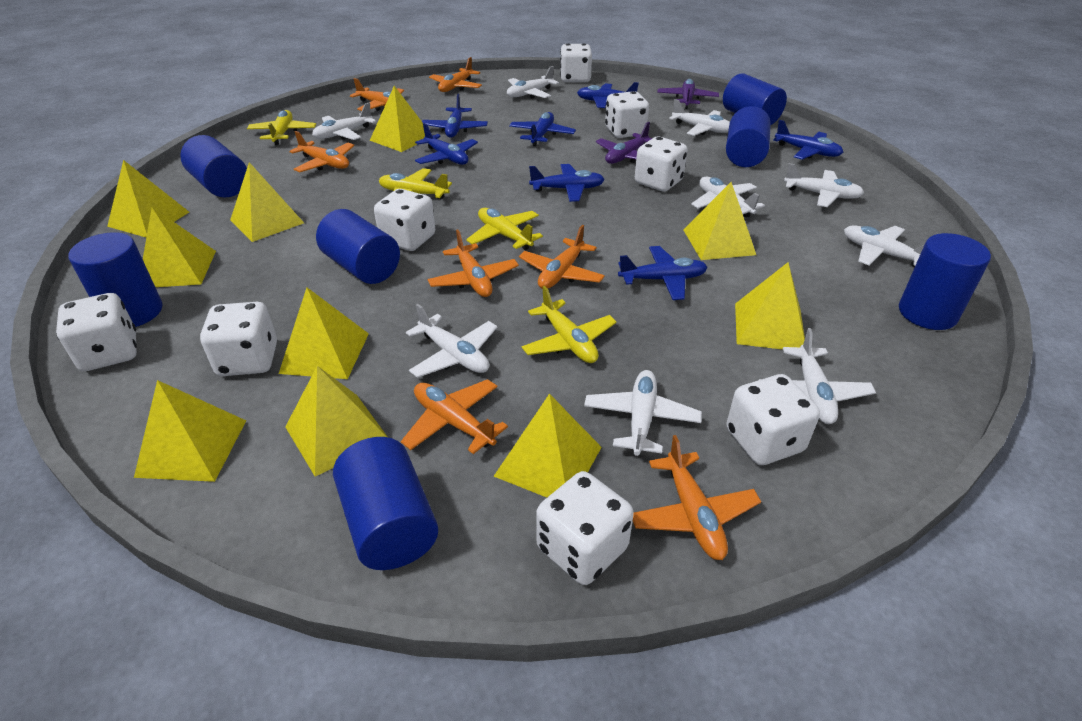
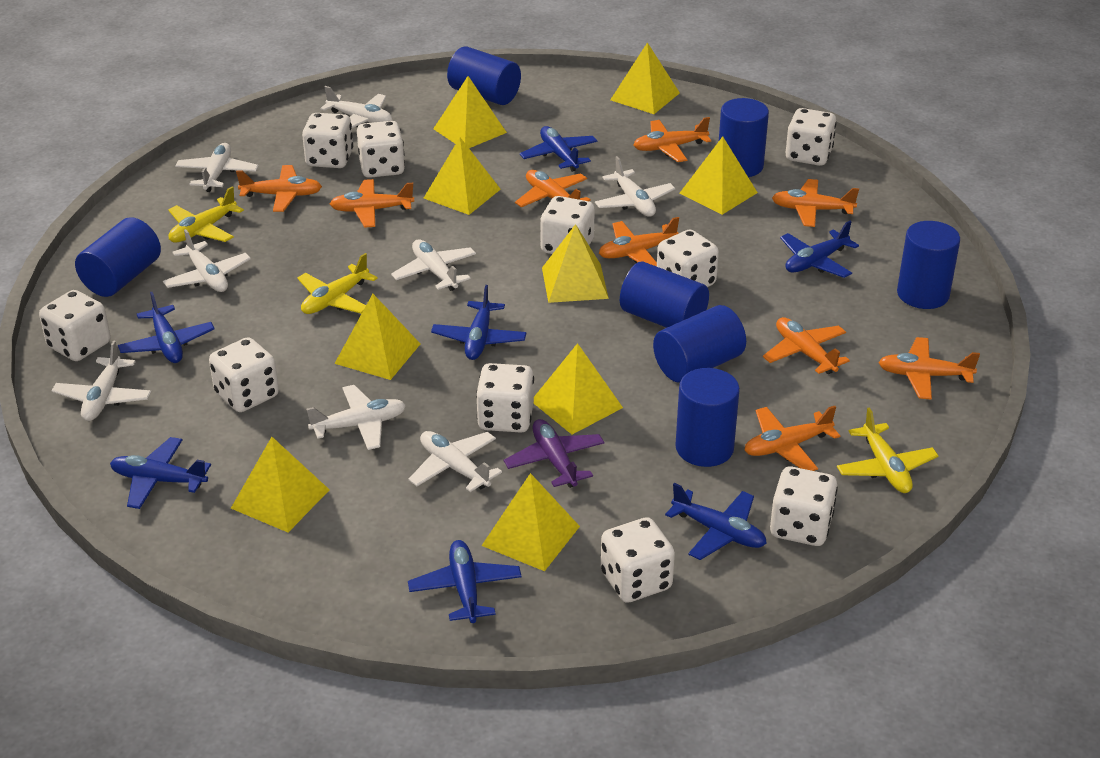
orange plane: 7 -> 9
purple plane: 2 -> 1
white dice: 8 -> 10
white plane: 9 -> 8
yellow plane: 4 -> 3
yellow pyramid: 10 -> 9

